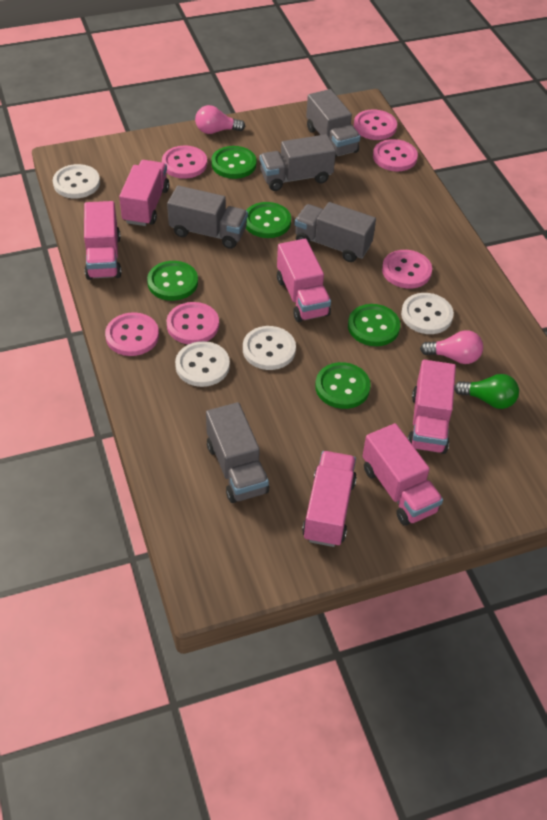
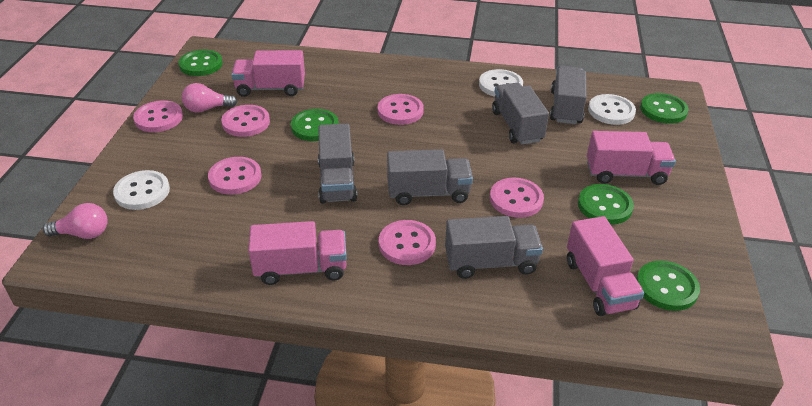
green light bulb: 1 -> 0
pink truck: 6 -> 4
white button: 4 -> 3

